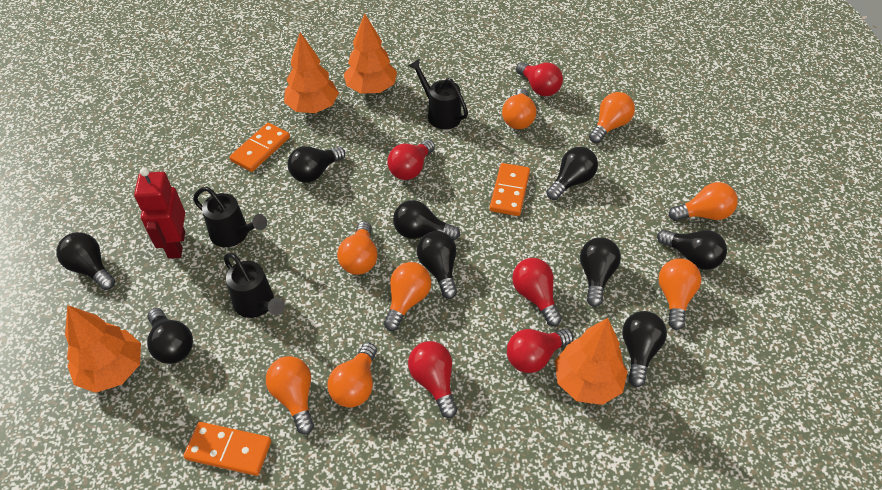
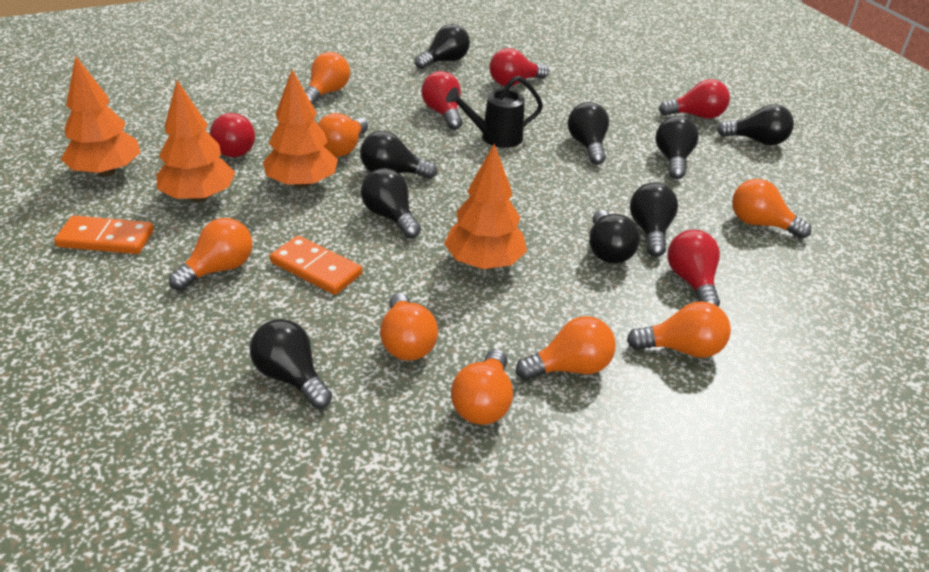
black watering can: 3 -> 1
orange domino: 3 -> 2
red robot: 1 -> 0

